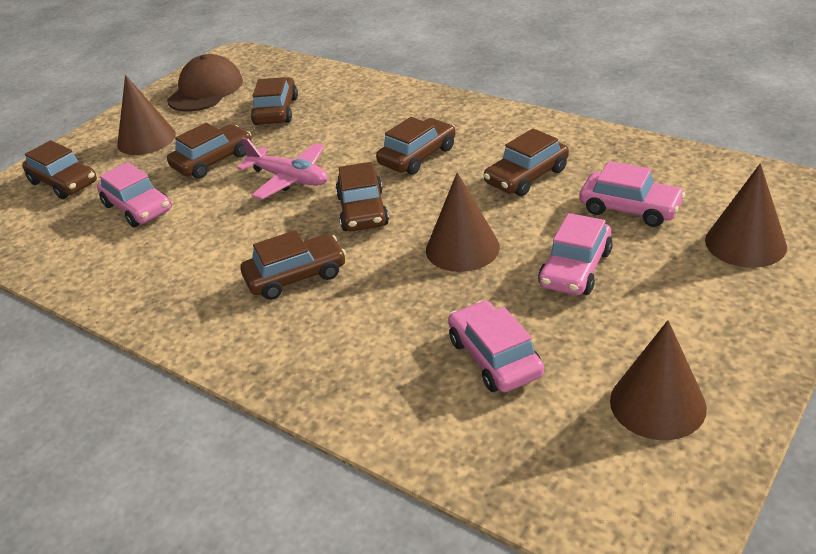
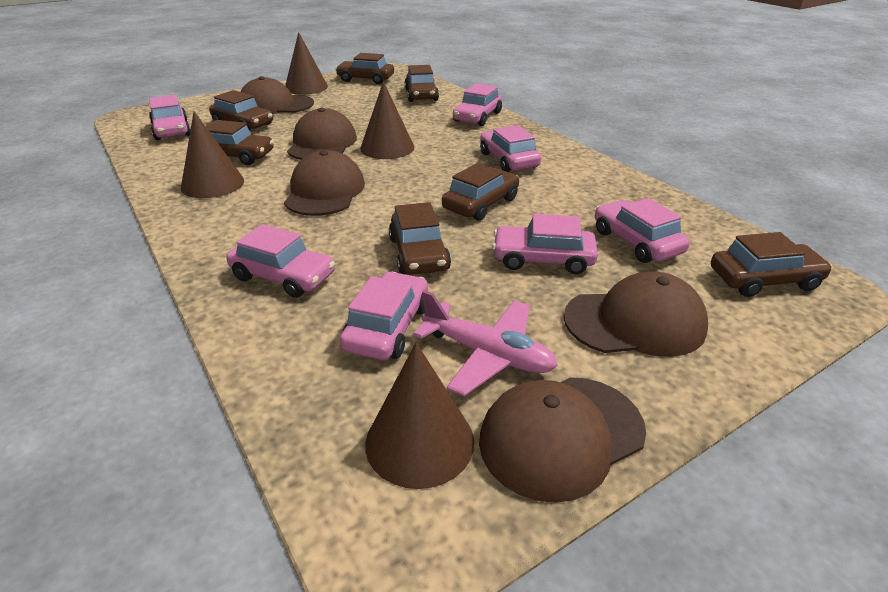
brown cap: 1 -> 5
pink car: 4 -> 7

